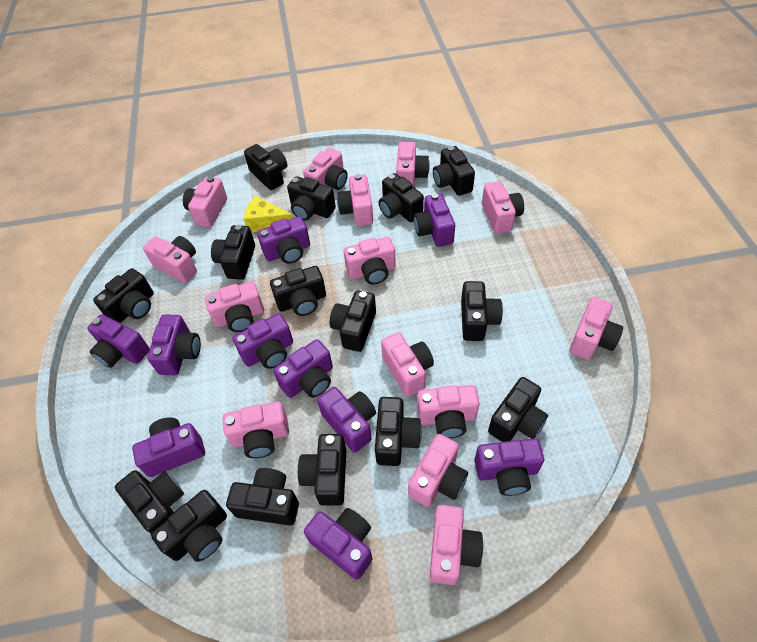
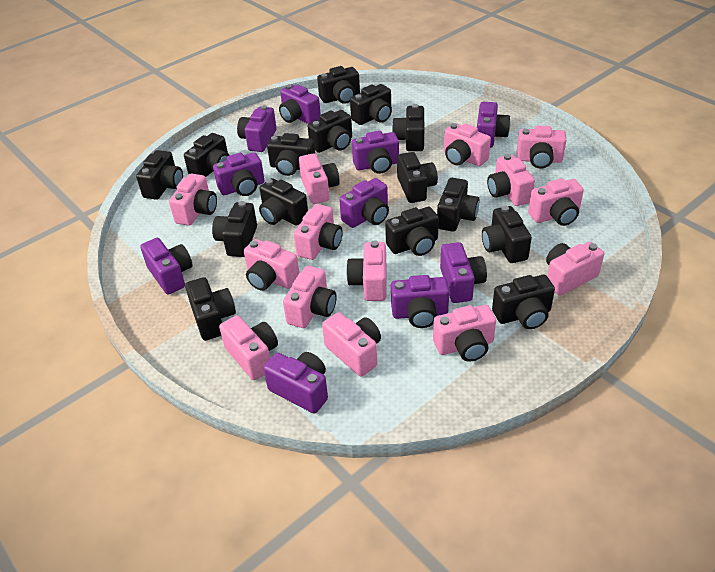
yellow cheese: 1 -> 0

